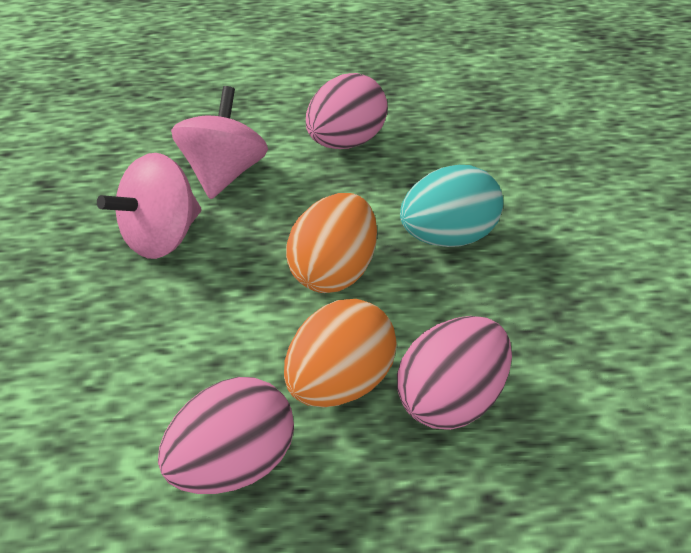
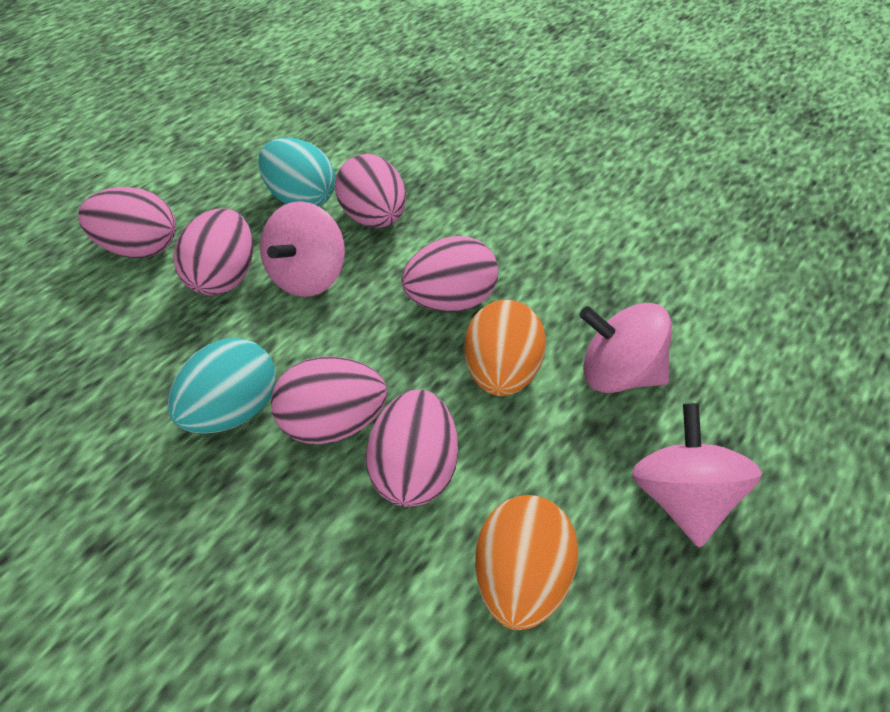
pink egg: 3 -> 6
pink spinning top: 2 -> 3
turquoise egg: 1 -> 2

